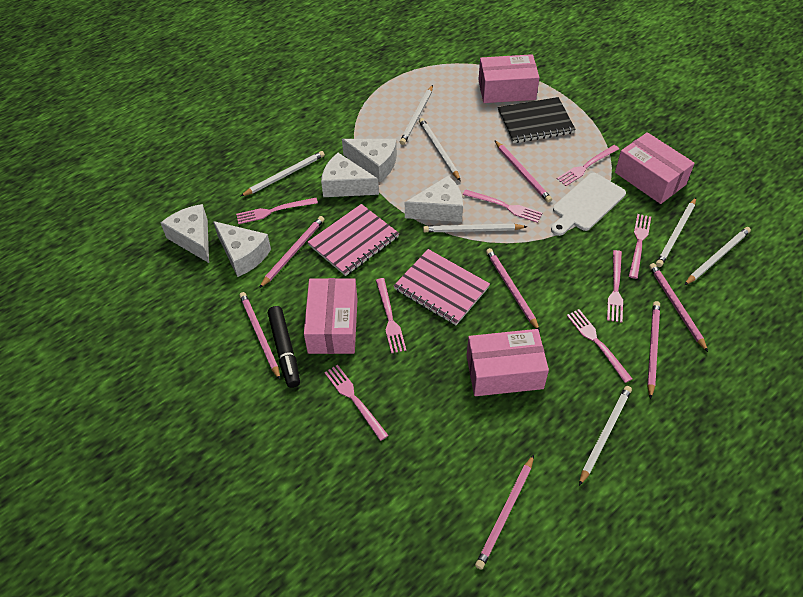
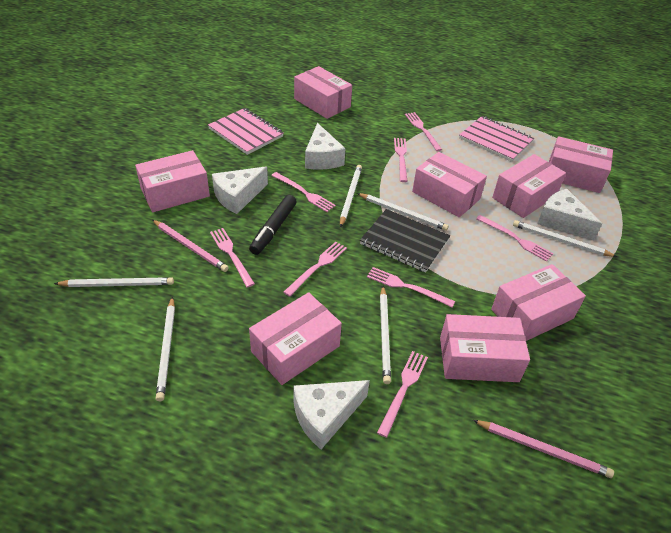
pink box: 4 -> 8
pink pencil: 7 -> 2
white cheese: 5 -> 4
white cutting board: 1 -> 0
white pencil: 7 -> 6

